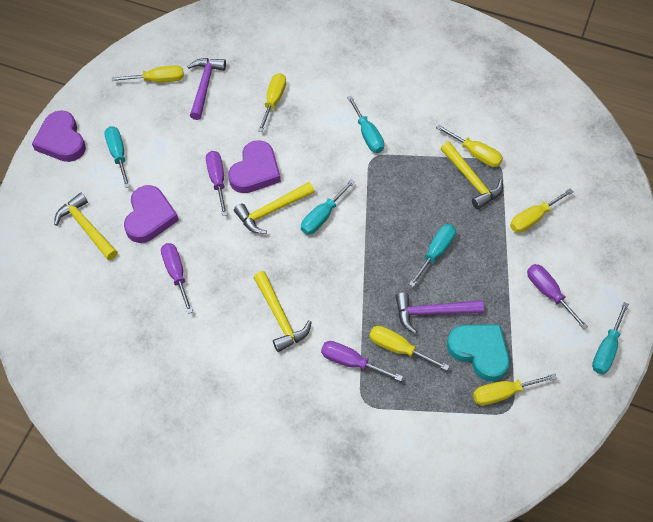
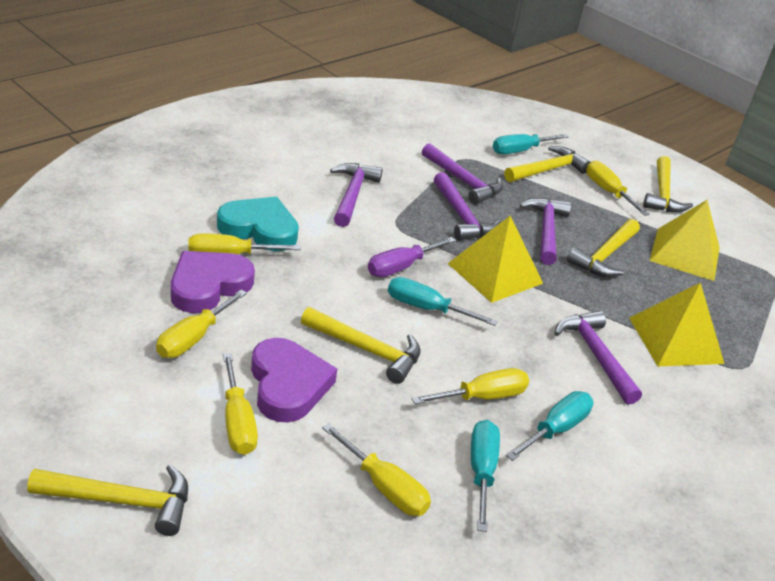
purple hammer: 2 -> 5
purple heart: 3 -> 2
purple screwdriver: 4 -> 1
turquoise screwdriver: 5 -> 4
yellow hammer: 4 -> 5
yellow pyramid: 0 -> 3

